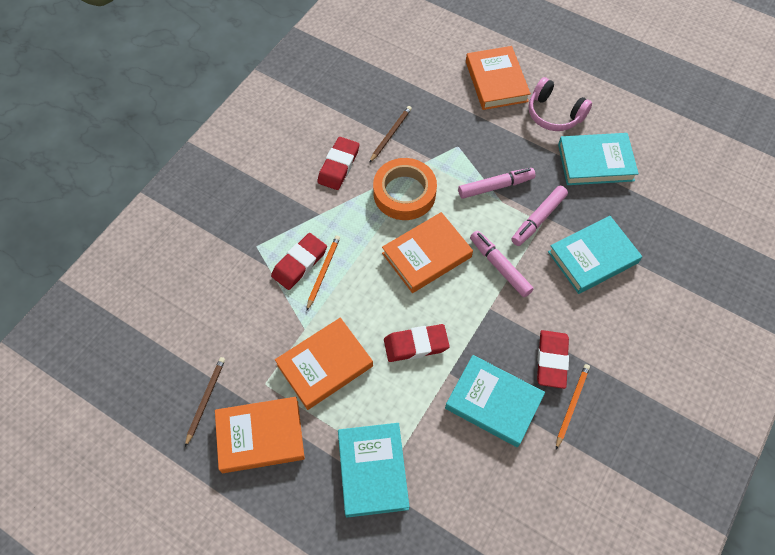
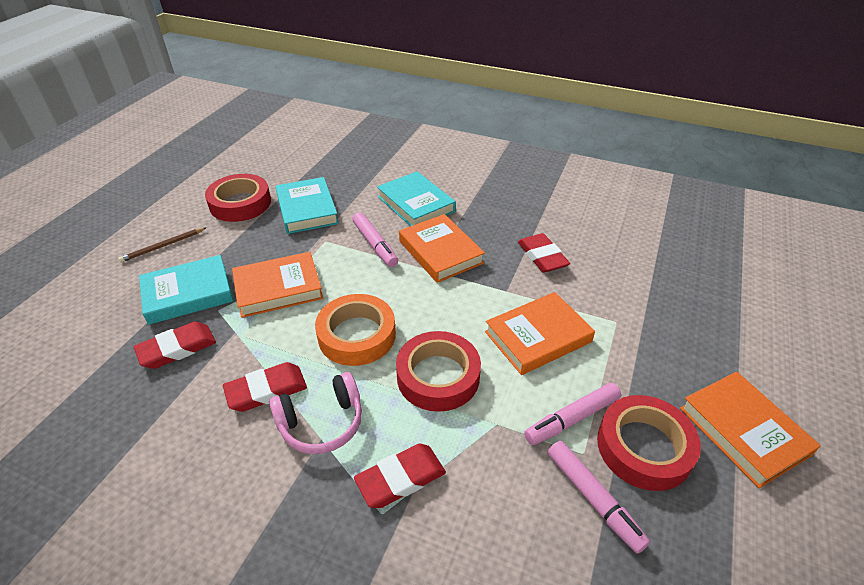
brown pencil: 2 -> 1
orange pencil: 2 -> 0
red tape: 0 -> 3
turquoise book: 4 -> 3

